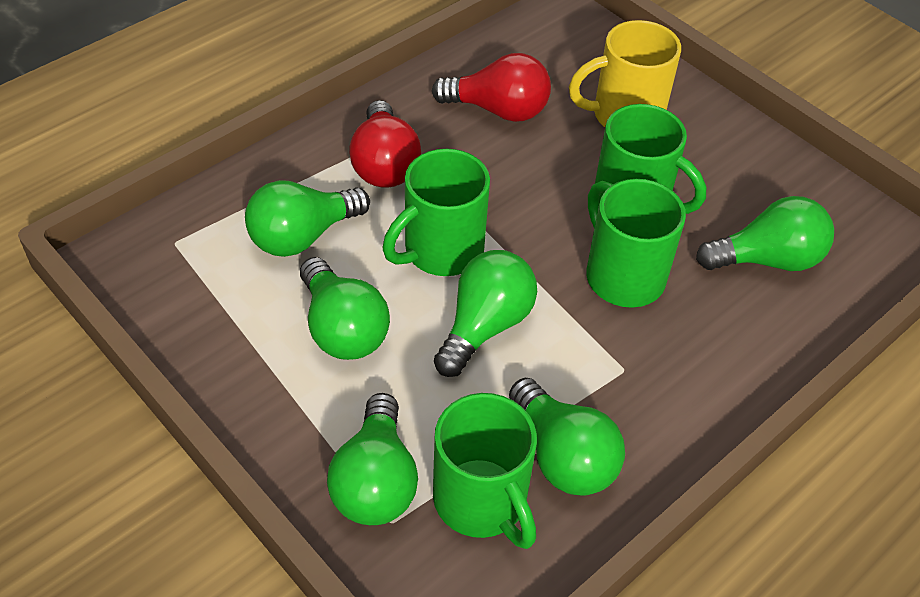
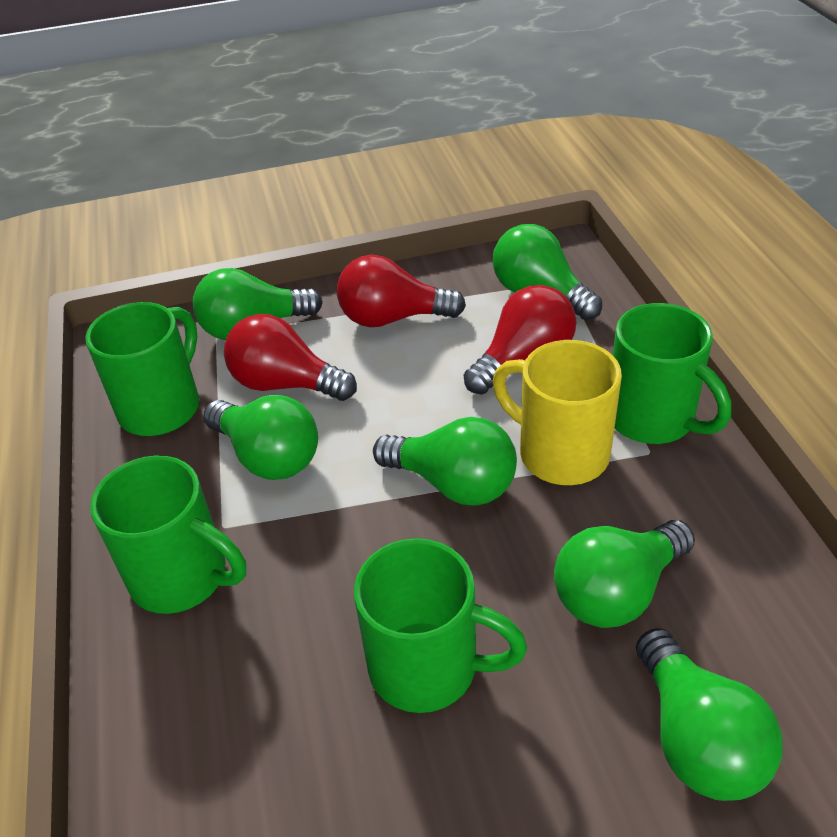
red light bulb: 2 -> 3

